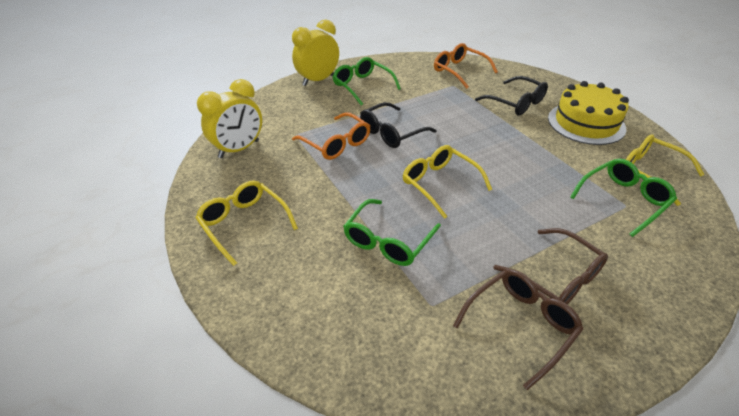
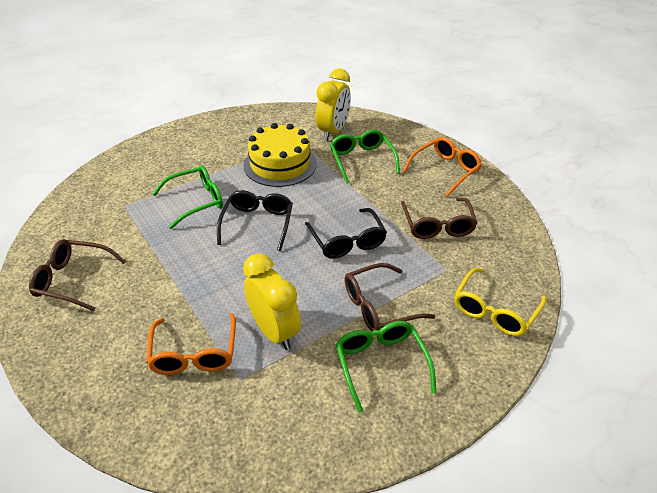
brown glasses: 2 -> 3
yellow glasses: 3 -> 1

